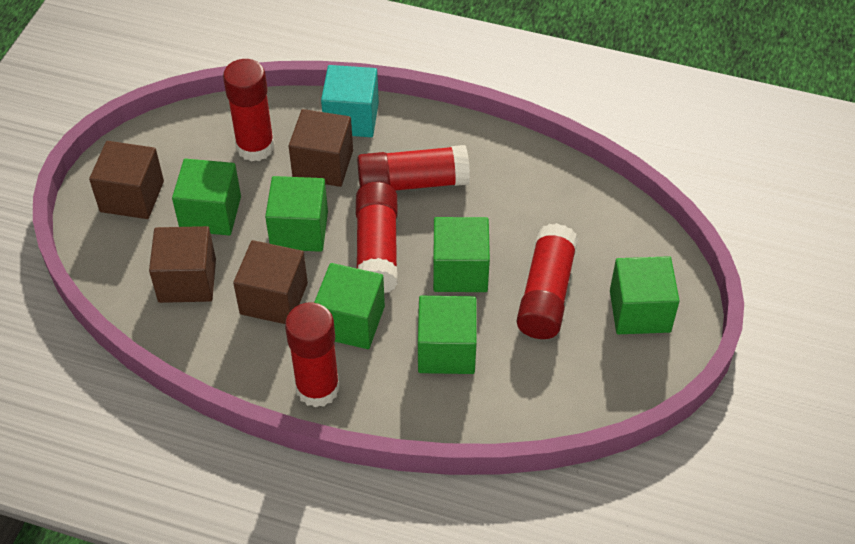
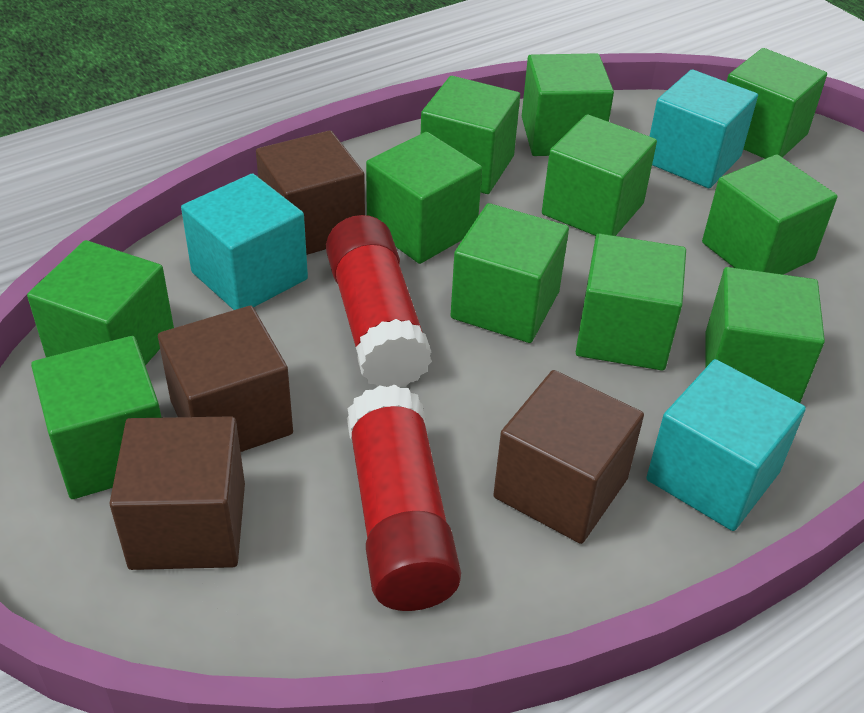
green cube: 6 -> 11
red glue stick: 5 -> 2
turquoise cube: 1 -> 3

